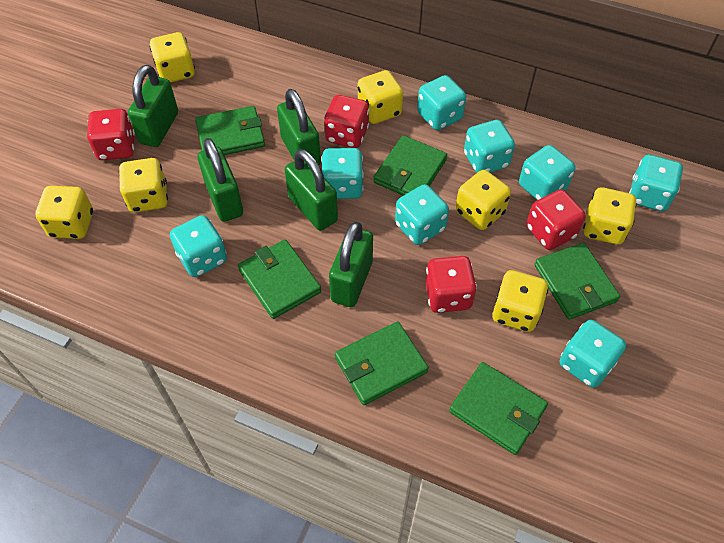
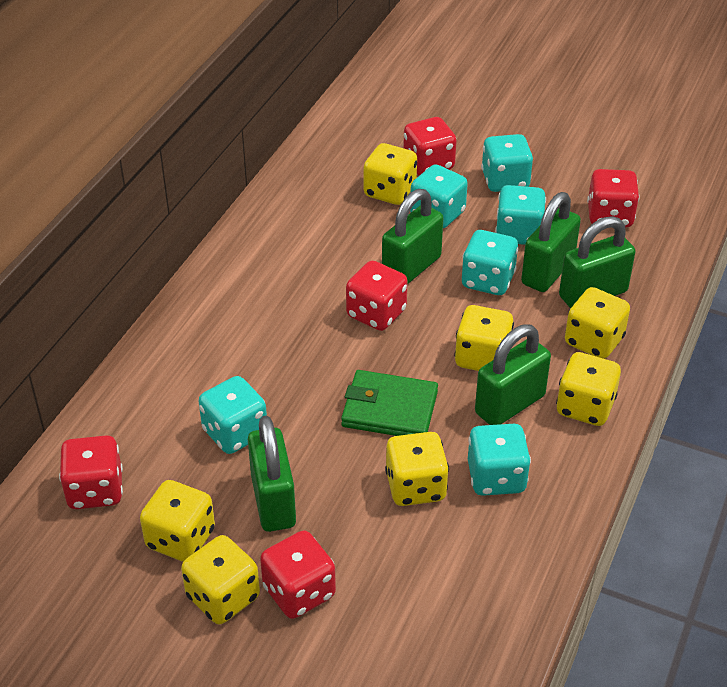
green wallet: 6 -> 1
red dice: 4 -> 5
turquoise dice: 8 -> 6

